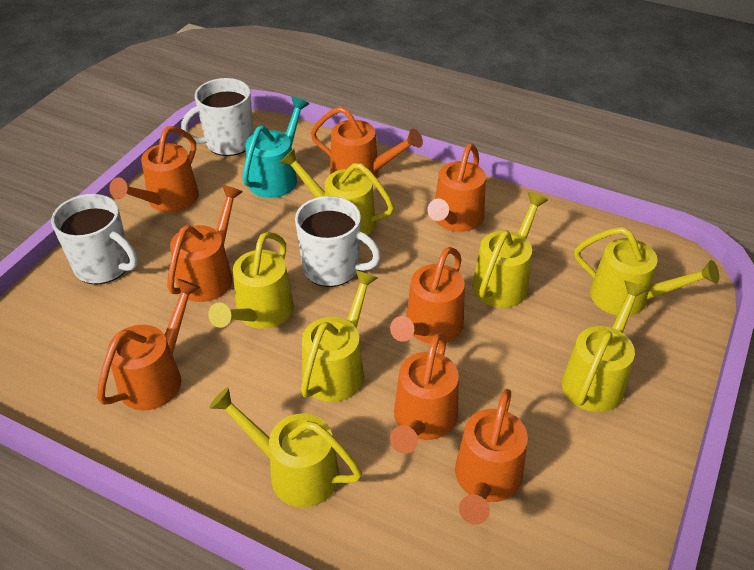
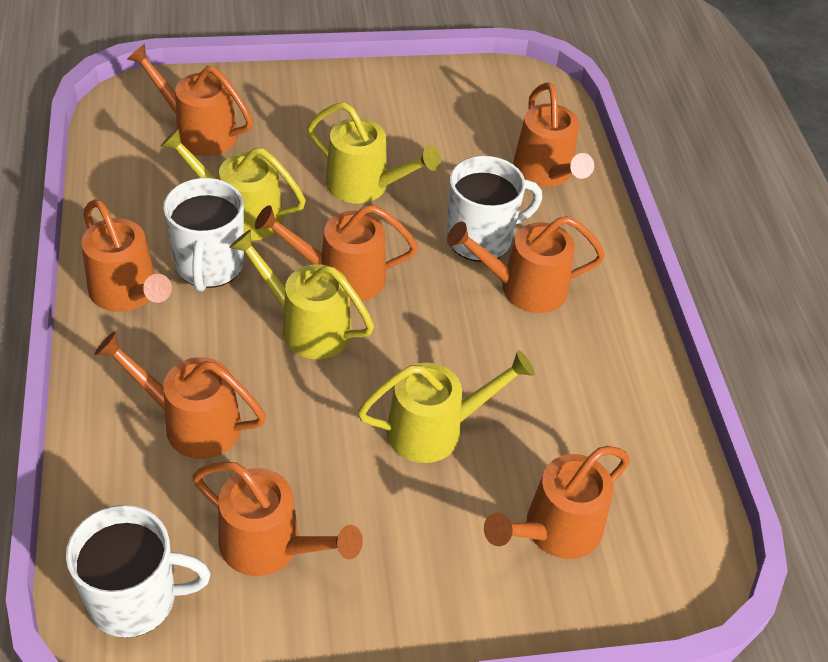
turquoise watering can: 1 -> 0
yellow watering can: 7 -> 4

